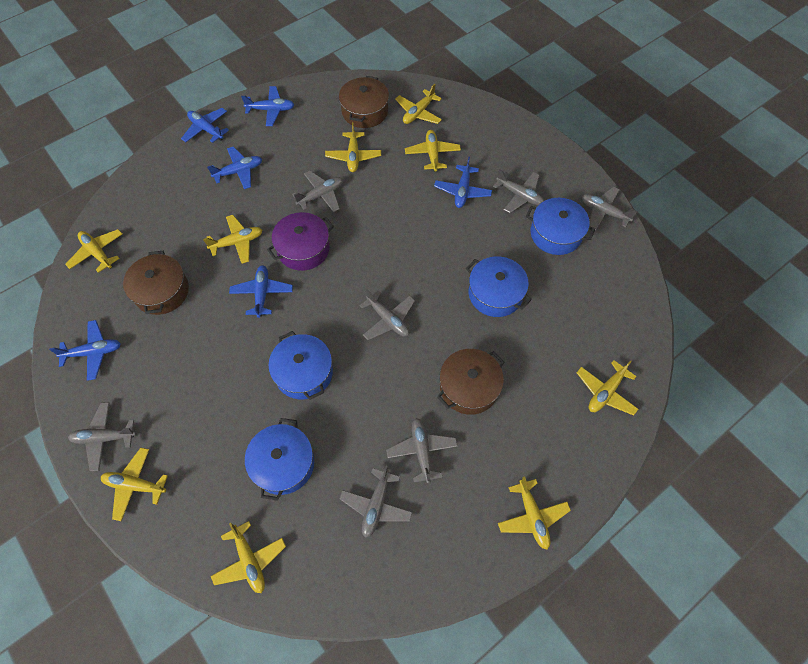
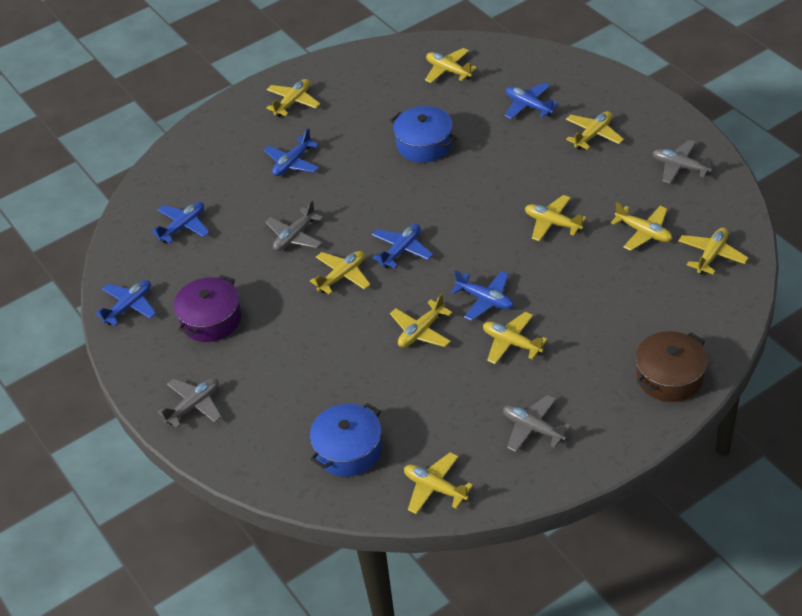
blue pot: 4 -> 2
brown pot: 3 -> 1
grey plane: 7 -> 4
yellow plane: 9 -> 10

